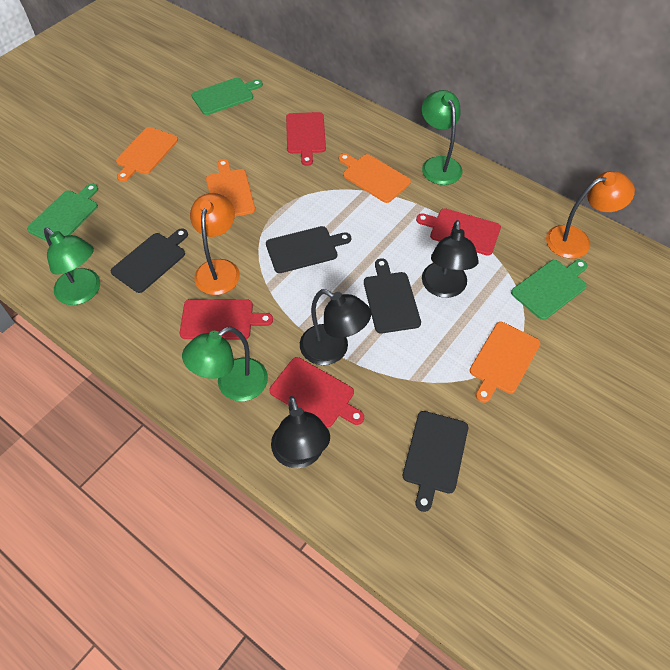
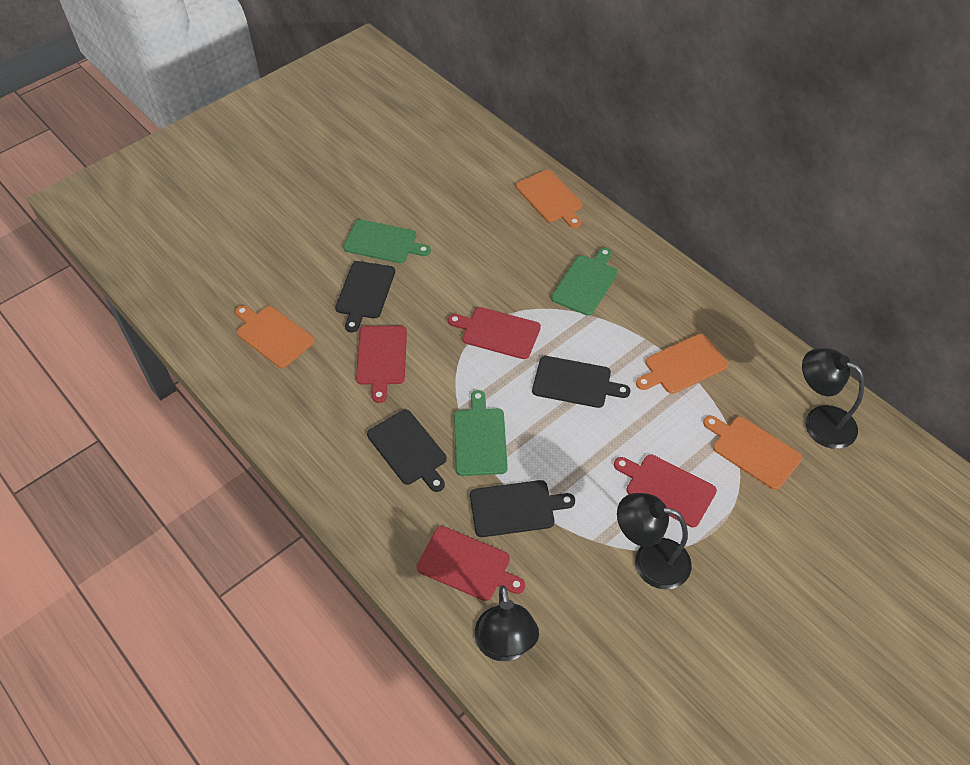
green lamp: 3 -> 0
orange lamp: 2 -> 0

